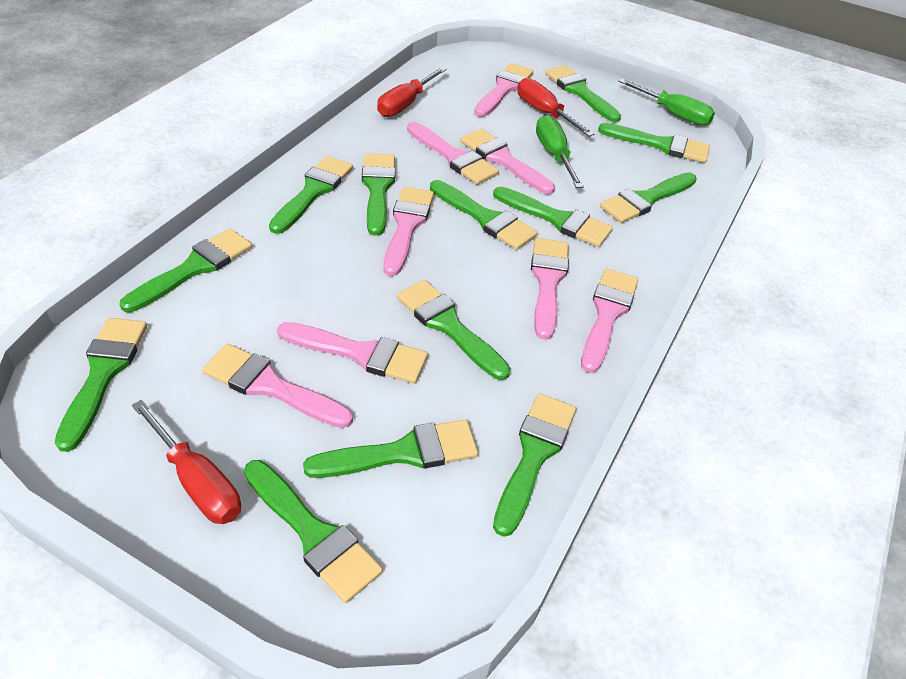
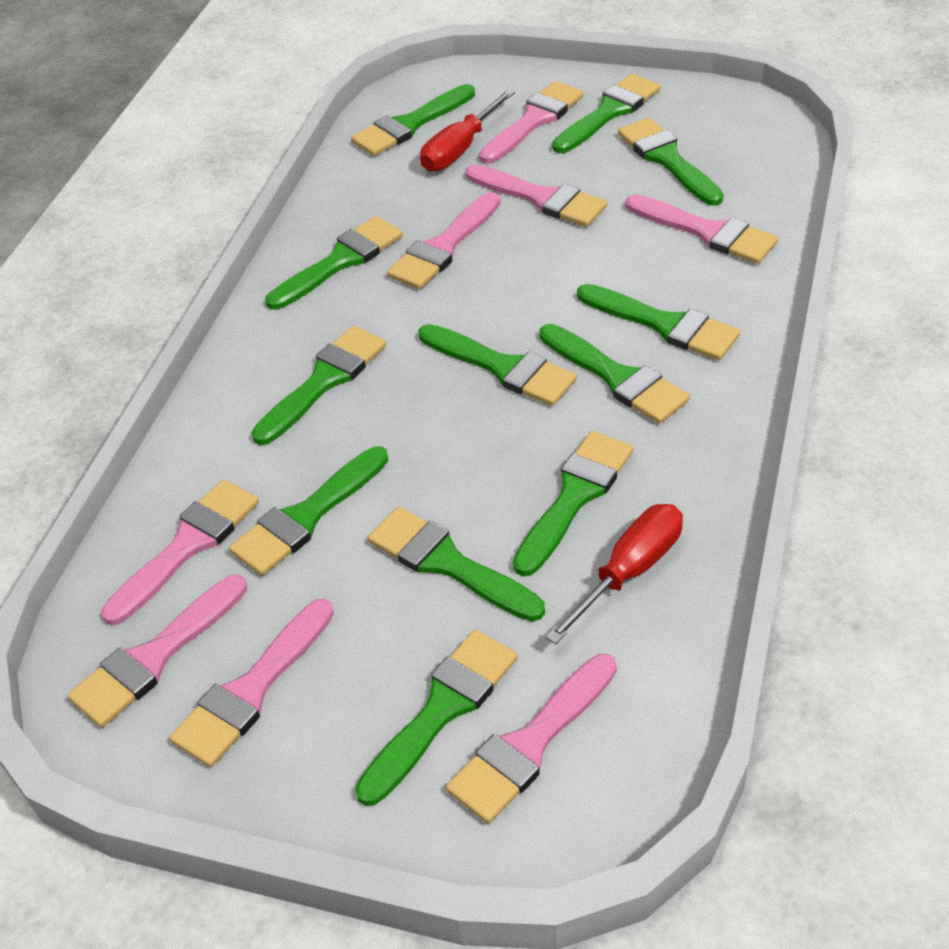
green brush: 13 -> 12
green screwdriver: 2 -> 0
red screwdriver: 3 -> 2

